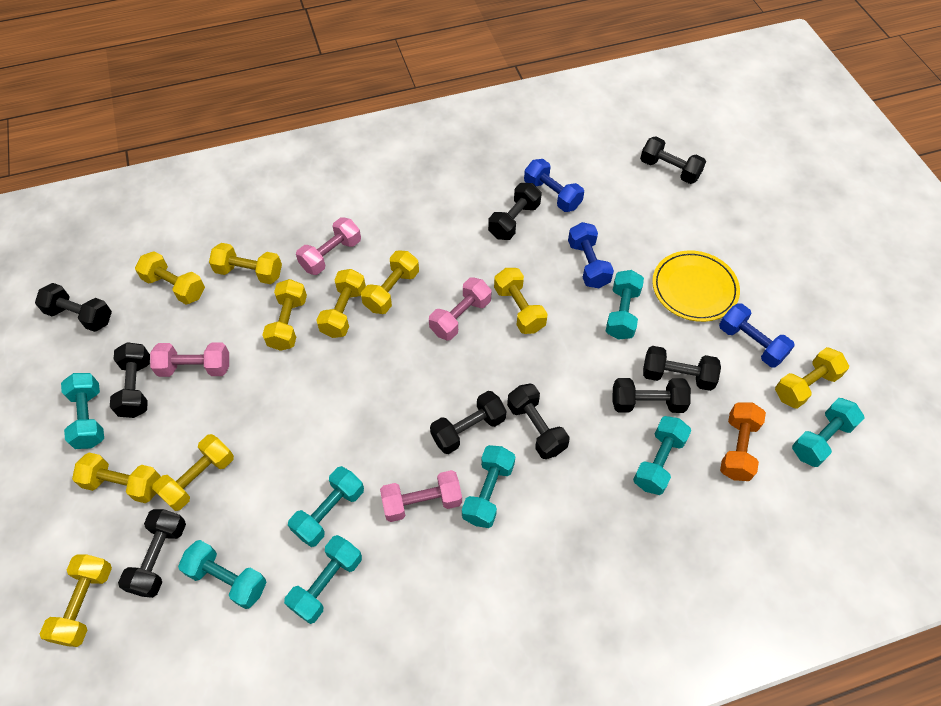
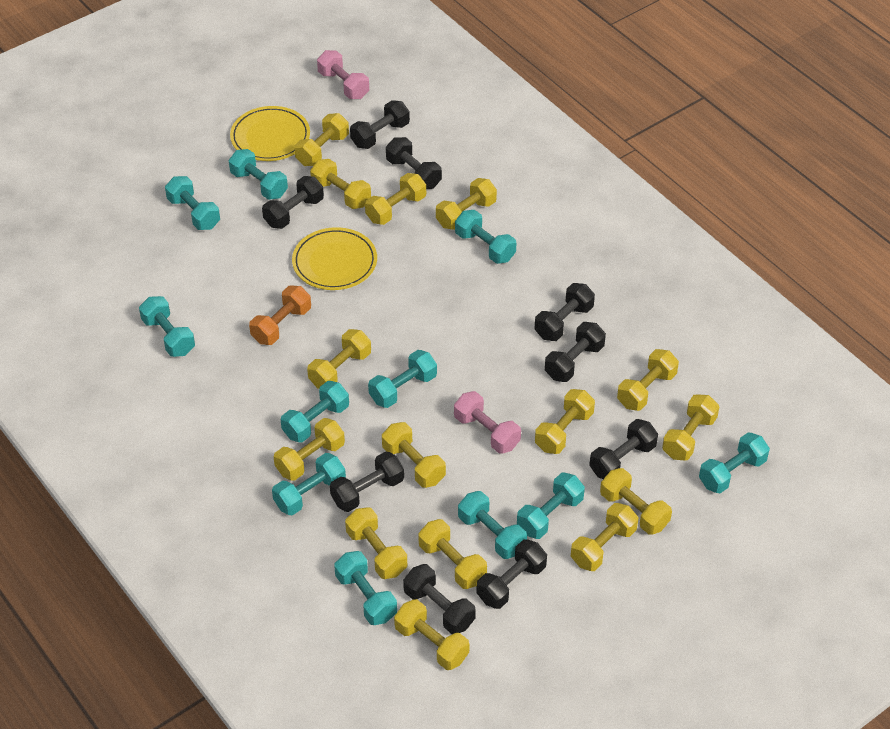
blue dumbbell: 3 -> 0
pink dumbbell: 4 -> 2
turquoise dumbbell: 8 -> 11
yellow dumbbell: 10 -> 15
yellow plate: 1 -> 2

